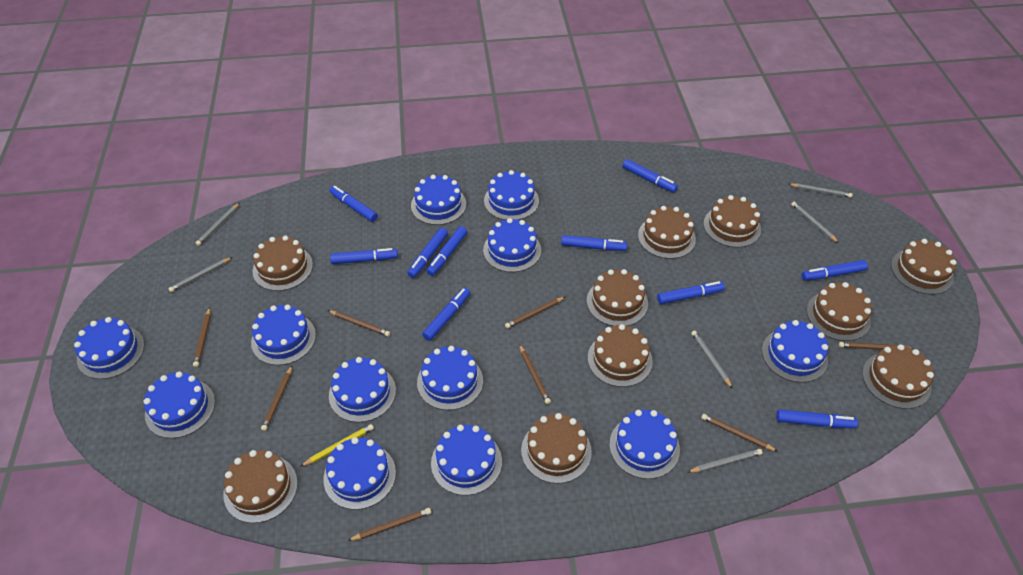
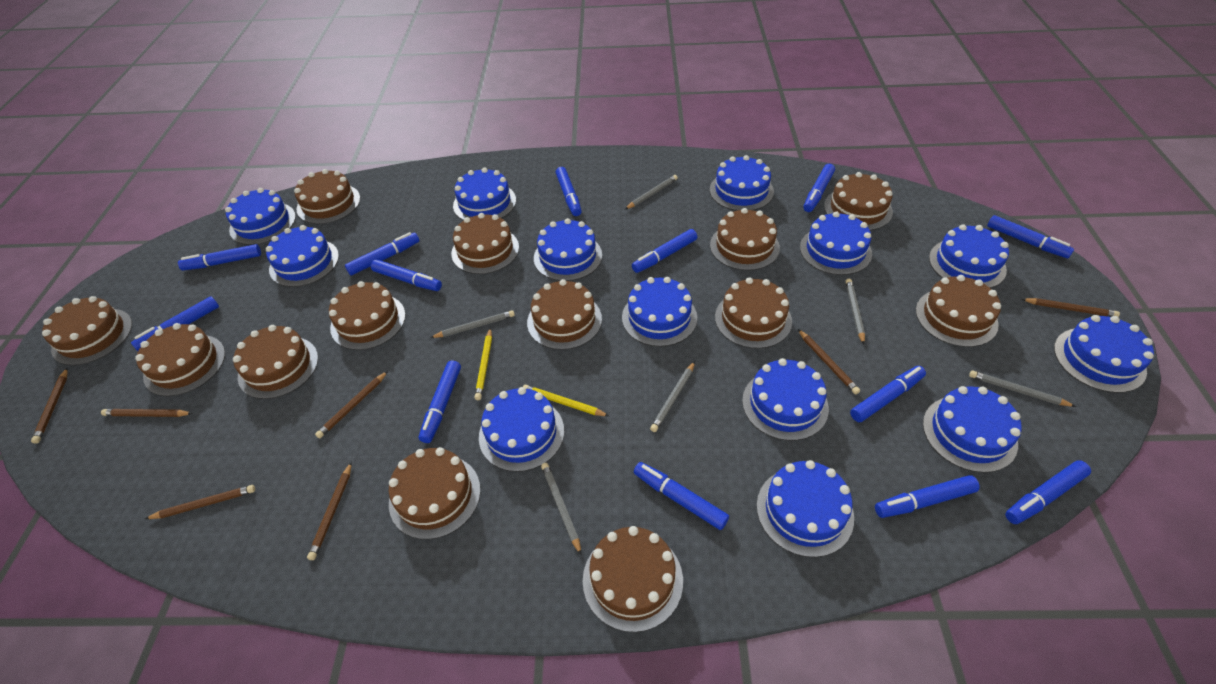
blue cake: 12 -> 13
blue marker: 10 -> 13
brown cake: 10 -> 13
brown pencil: 8 -> 7
yellow pencil: 1 -> 2

